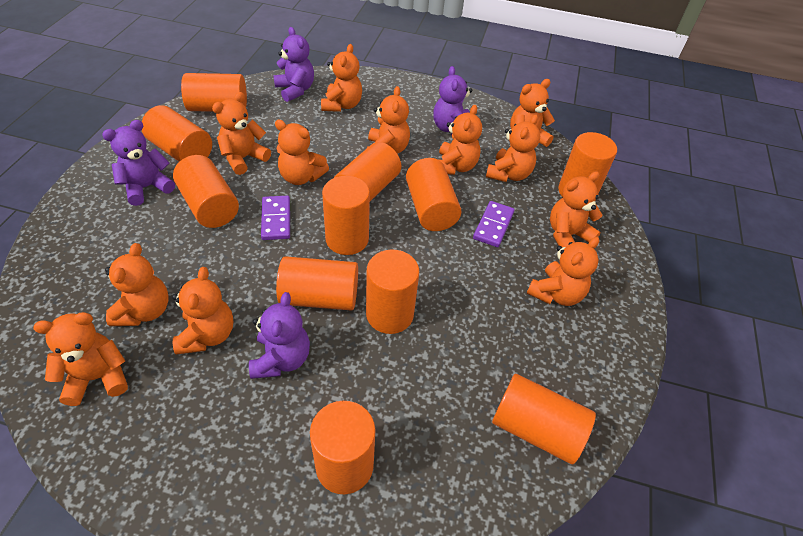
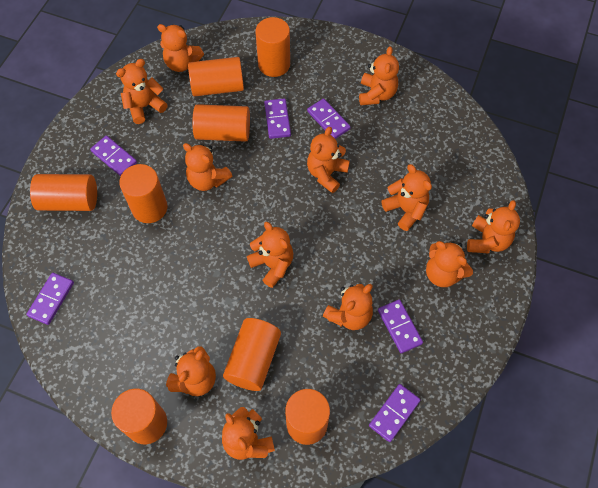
orange cylinder: 11 -> 8
purple domino: 2 -> 6
purple teddy bear: 4 -> 0

